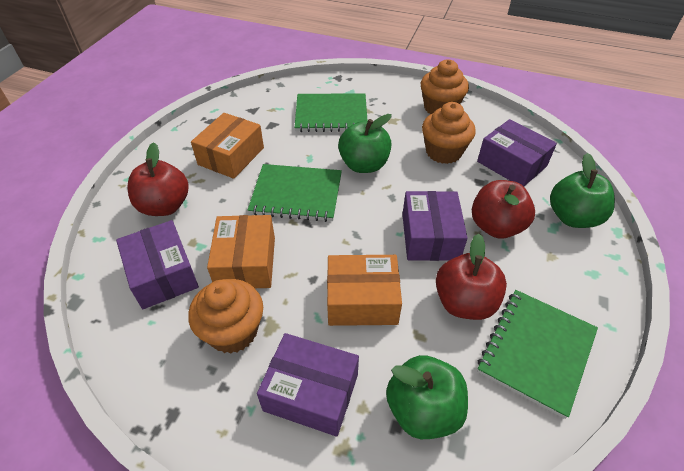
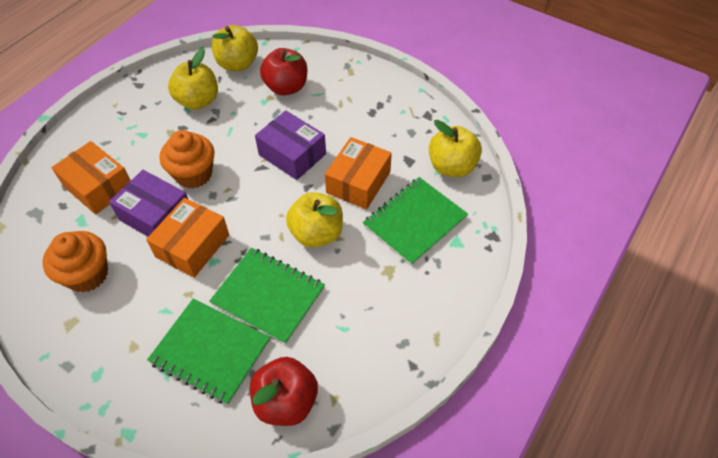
green apple: 3 -> 0
orange cupcake: 3 -> 2
purple box: 4 -> 2
red apple: 3 -> 2
yellow apple: 0 -> 4

